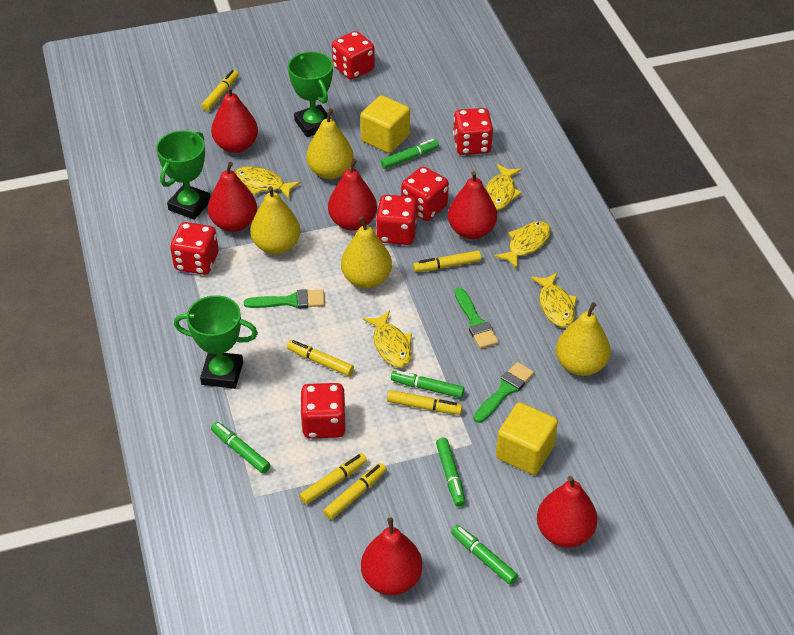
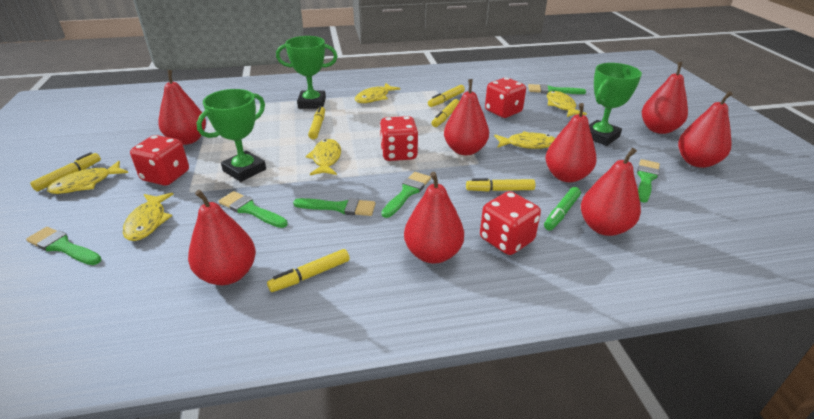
green brush: 3 -> 6
green marker: 5 -> 1
red dice: 6 -> 4
red pear: 6 -> 8
yellow cube: 2 -> 0
yellow fish: 5 -> 6
yellow pear: 4 -> 0

